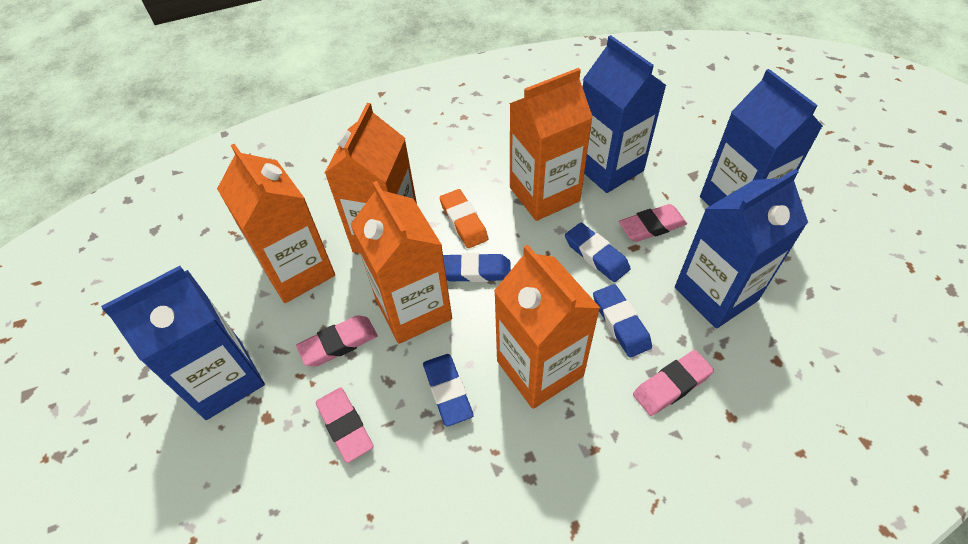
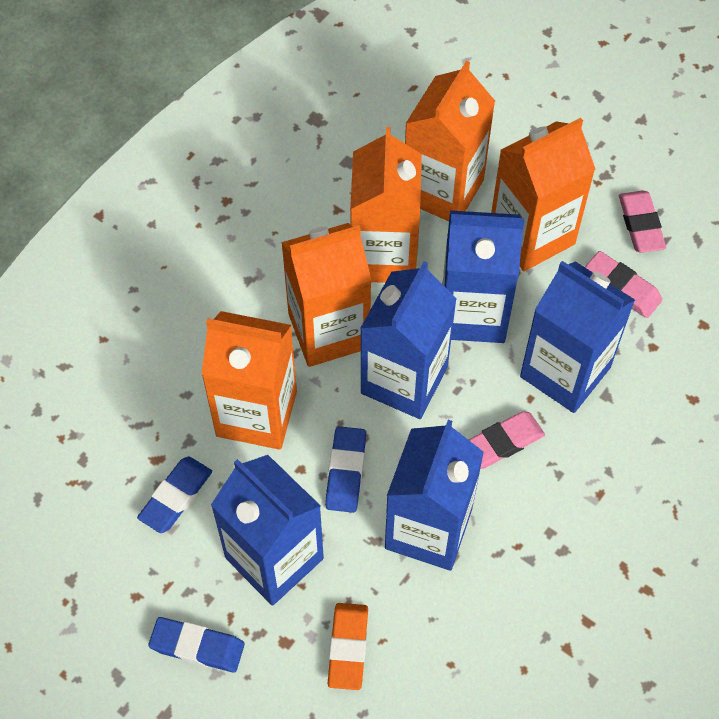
blue carton: 4 -> 5
blue eraser: 4 -> 3
pink eraser: 4 -> 3

